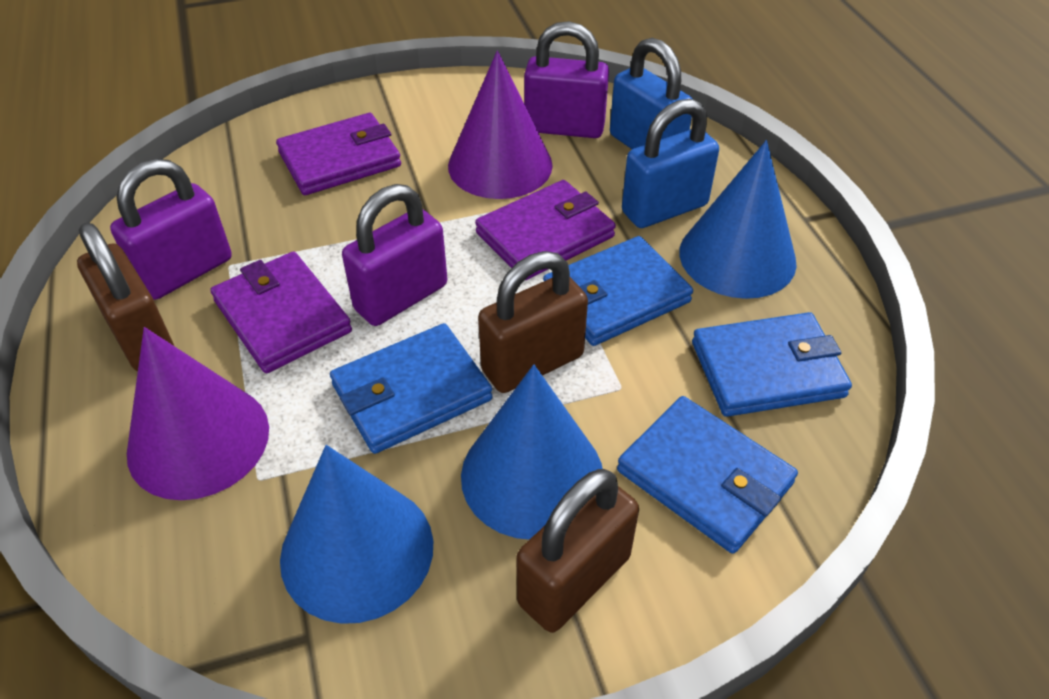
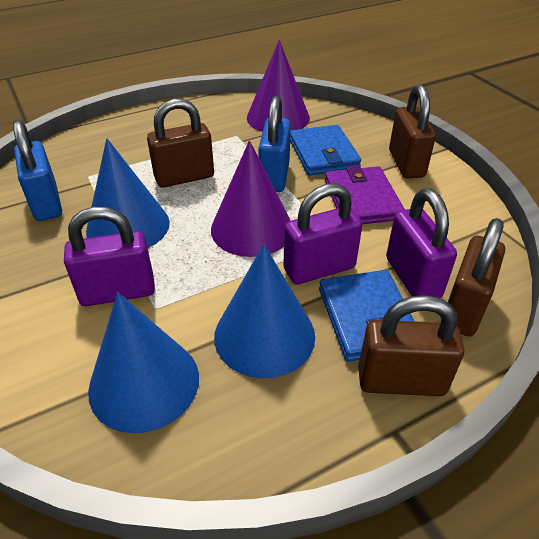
blue wallet: 4 -> 2
brown padlock: 3 -> 4
purple wallet: 3 -> 1

